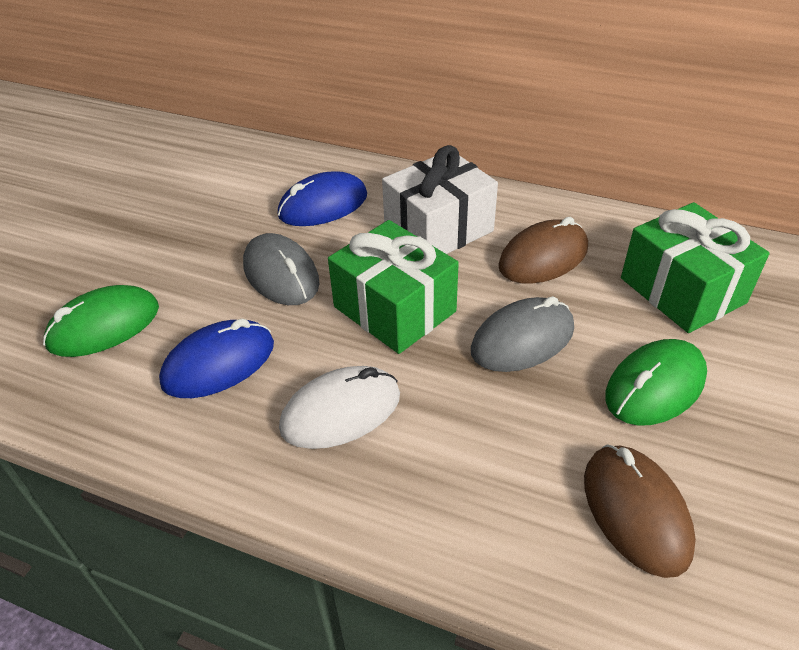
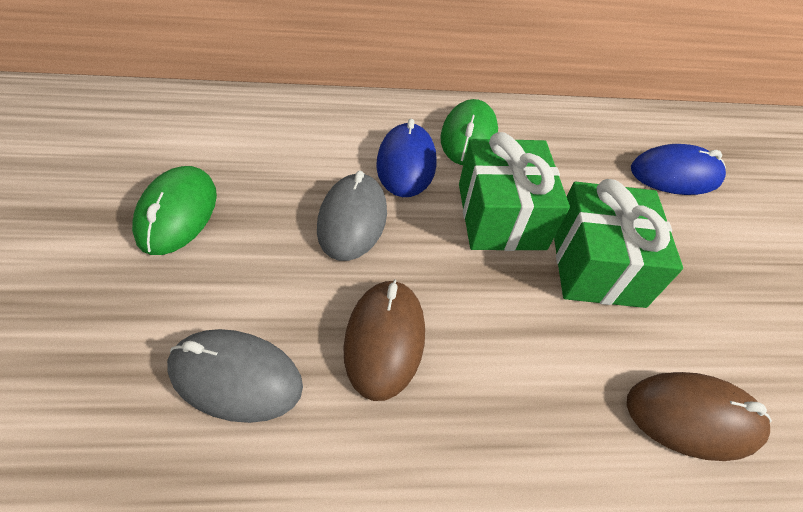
white gift: 1 -> 0
white mouse: 1 -> 0

